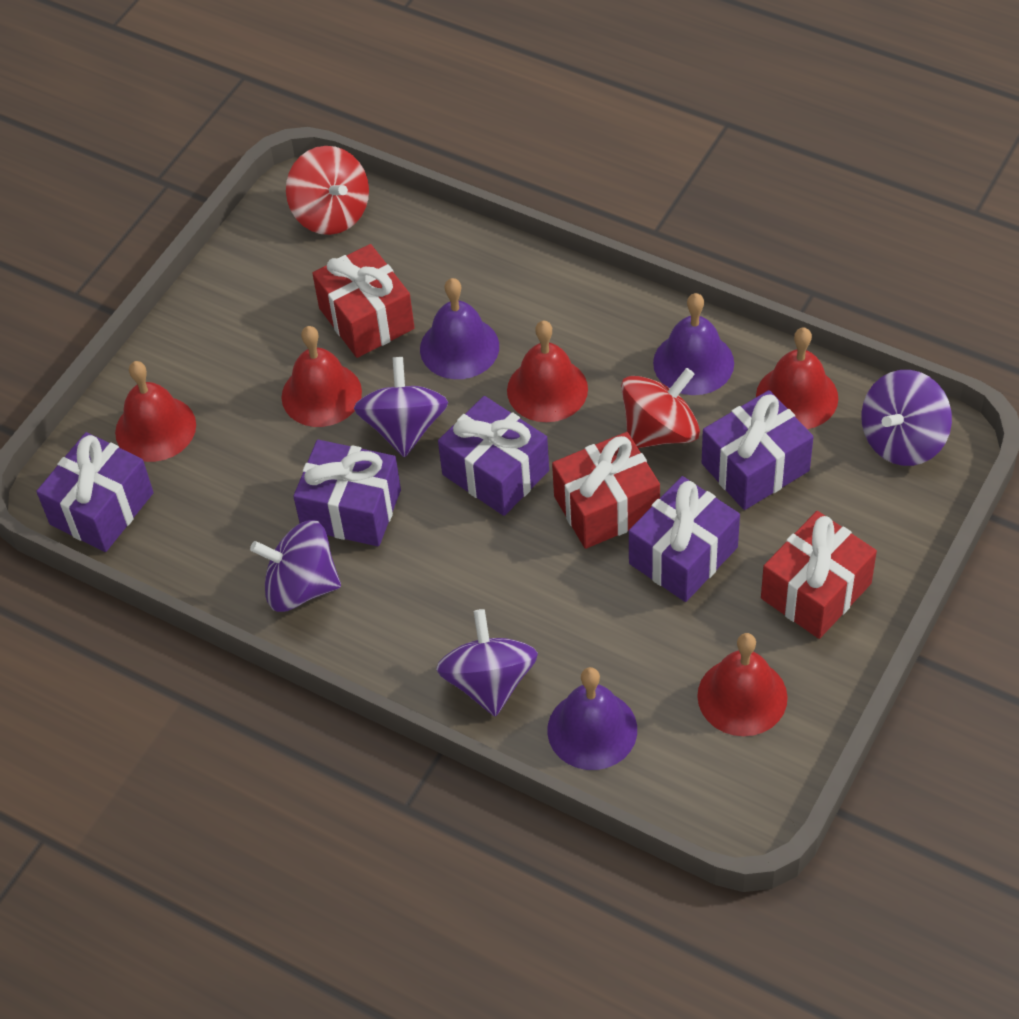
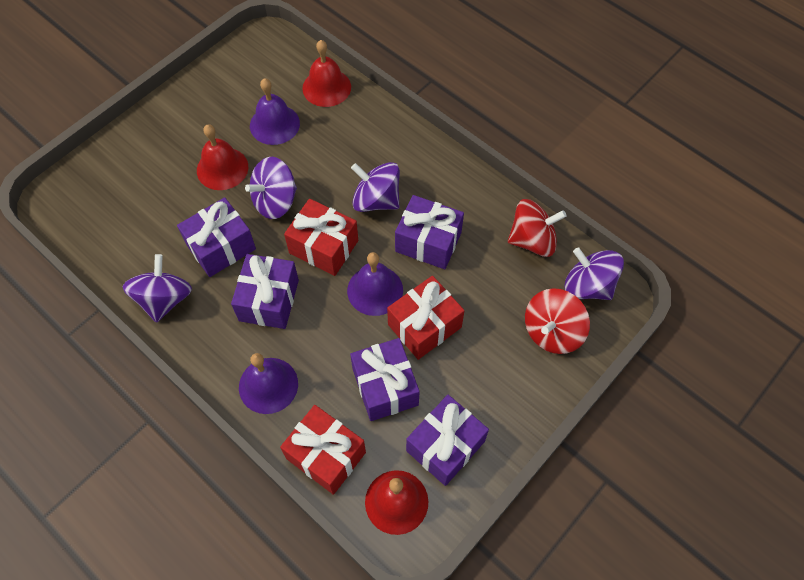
red bell: 5 -> 3

